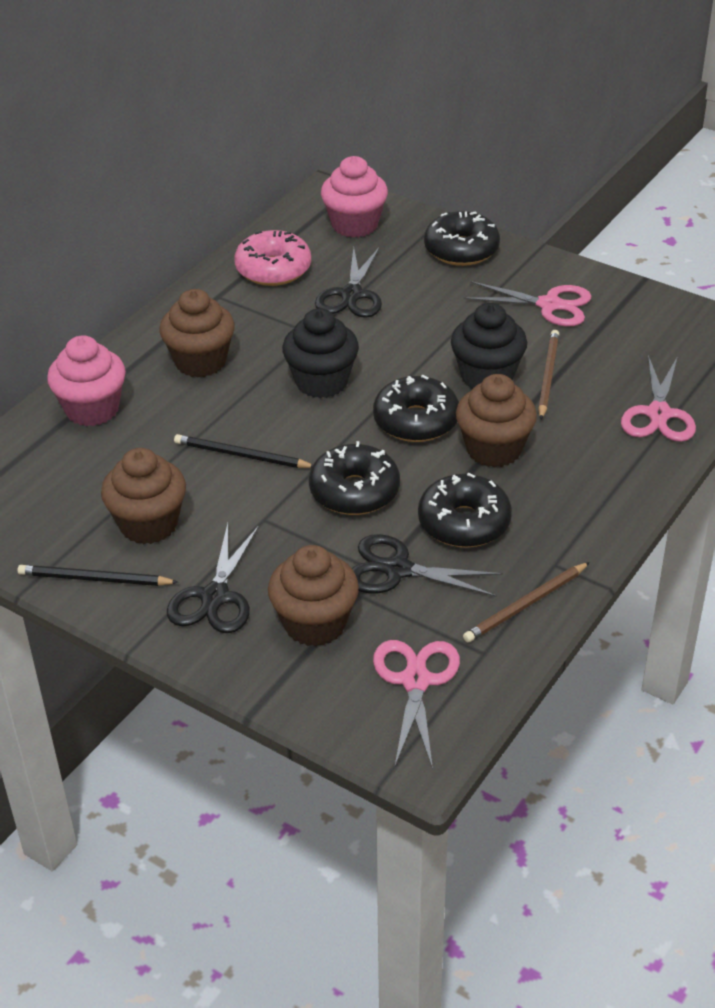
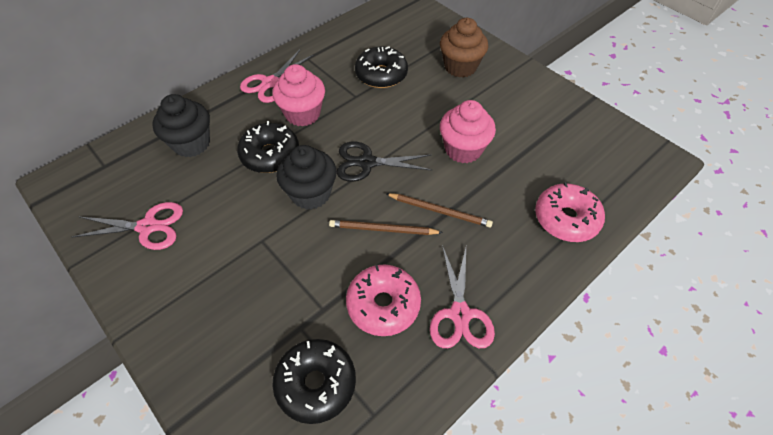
black donut: 4 -> 3
black pencil: 2 -> 0
black scissors: 3 -> 1
brown cupcake: 4 -> 1
pink donut: 1 -> 2

